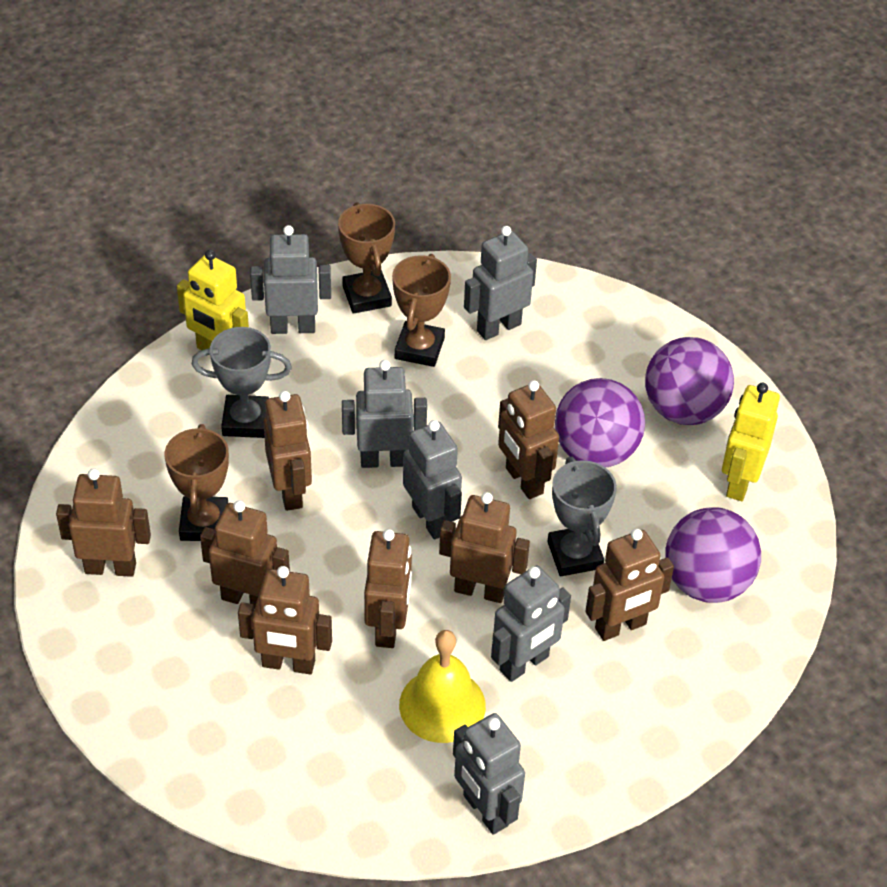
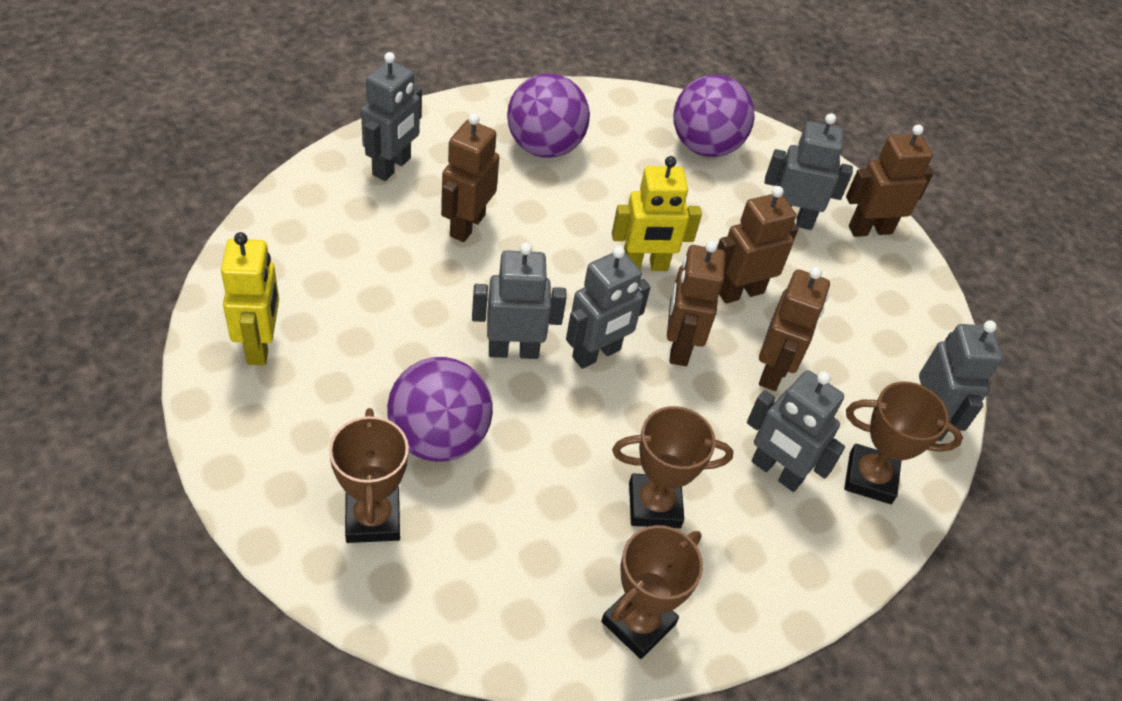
brown robot: 8 -> 5
brown trophy: 3 -> 4
grey trophy: 2 -> 0
yellow bell: 1 -> 0

